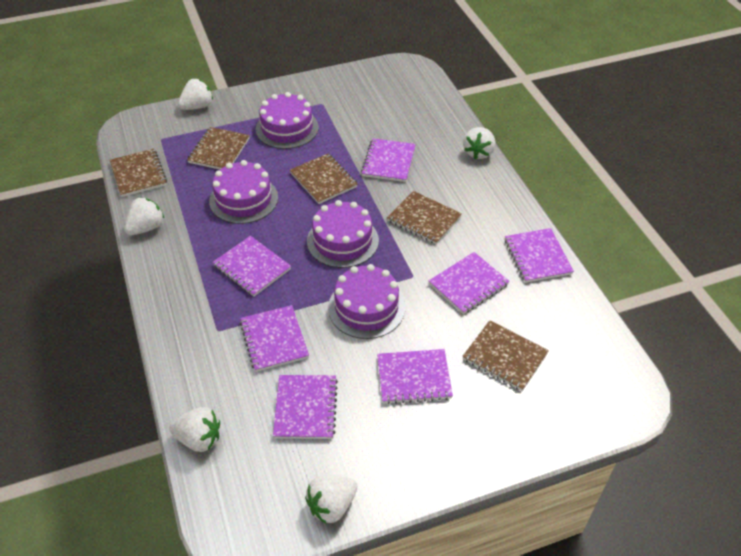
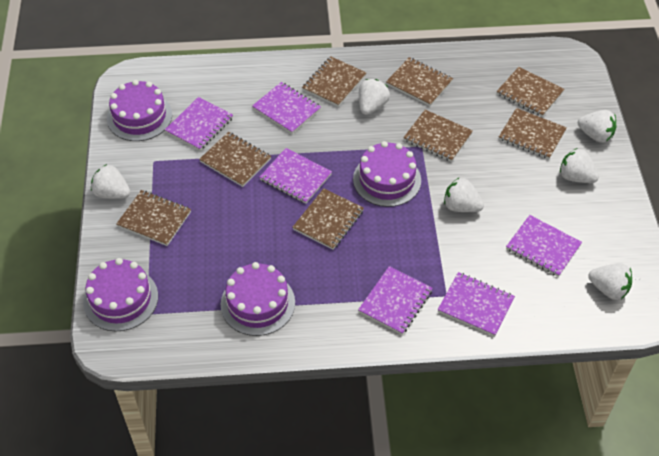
brown notebook: 5 -> 8
purple notebook: 7 -> 6
white strawberry: 5 -> 6

